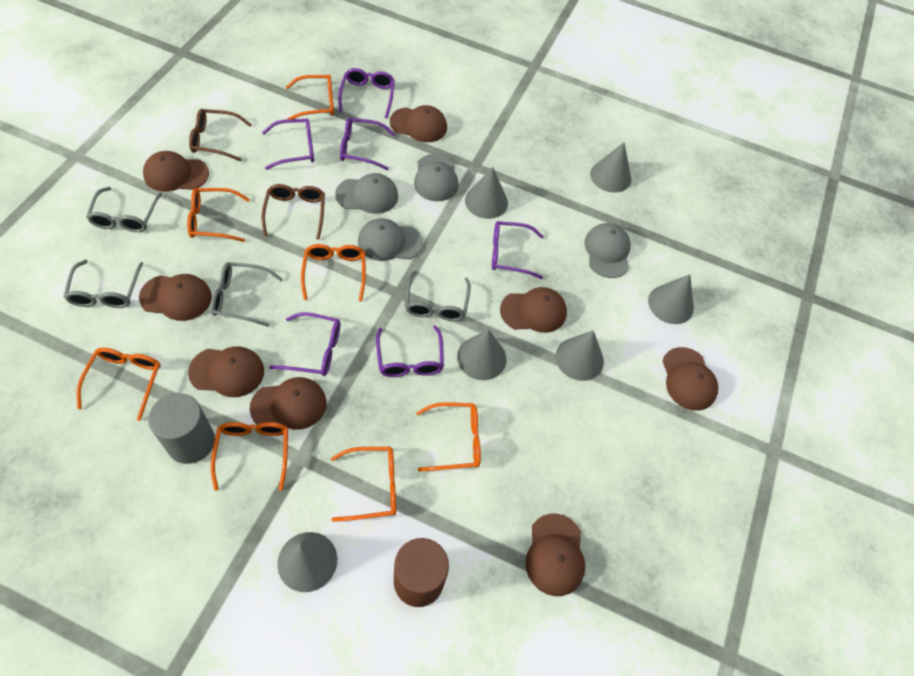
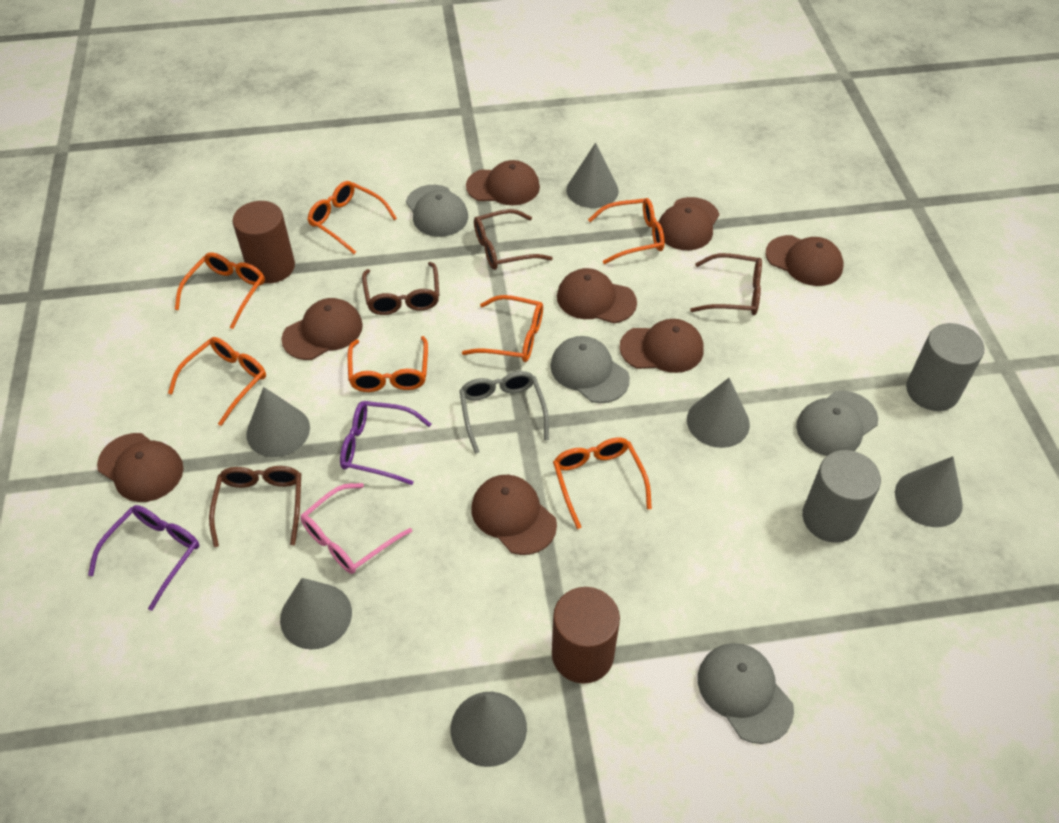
brown cylinder: 1 -> 2
brown glasses: 2 -> 4
grey cylinder: 1 -> 2
grey glasses: 4 -> 1
pink glasses: 0 -> 1
purple glasses: 6 -> 2

